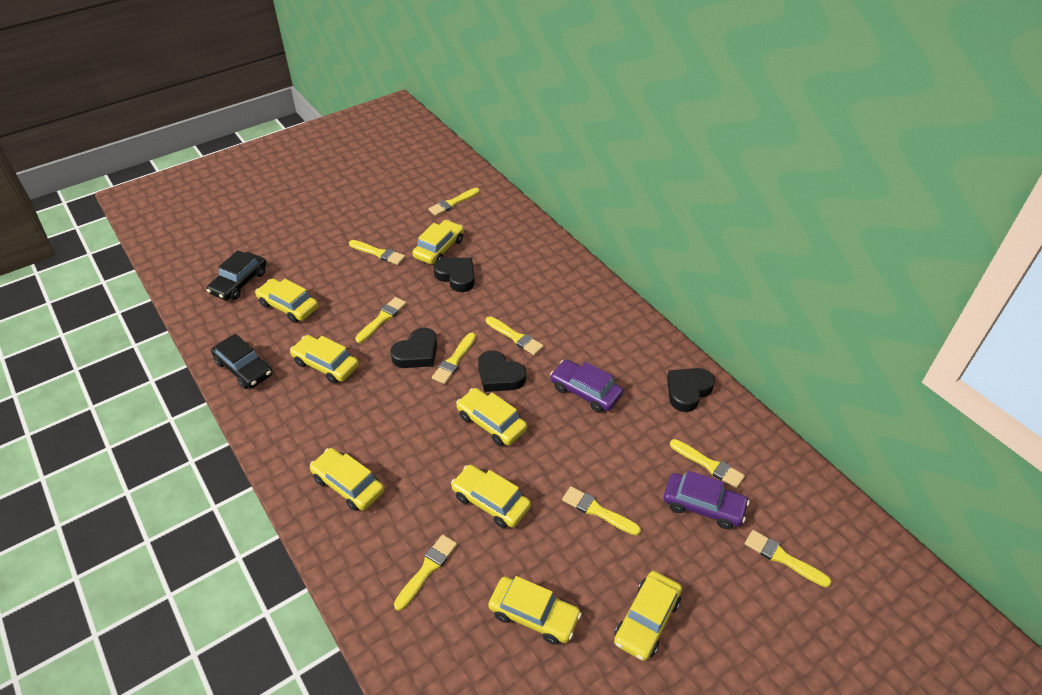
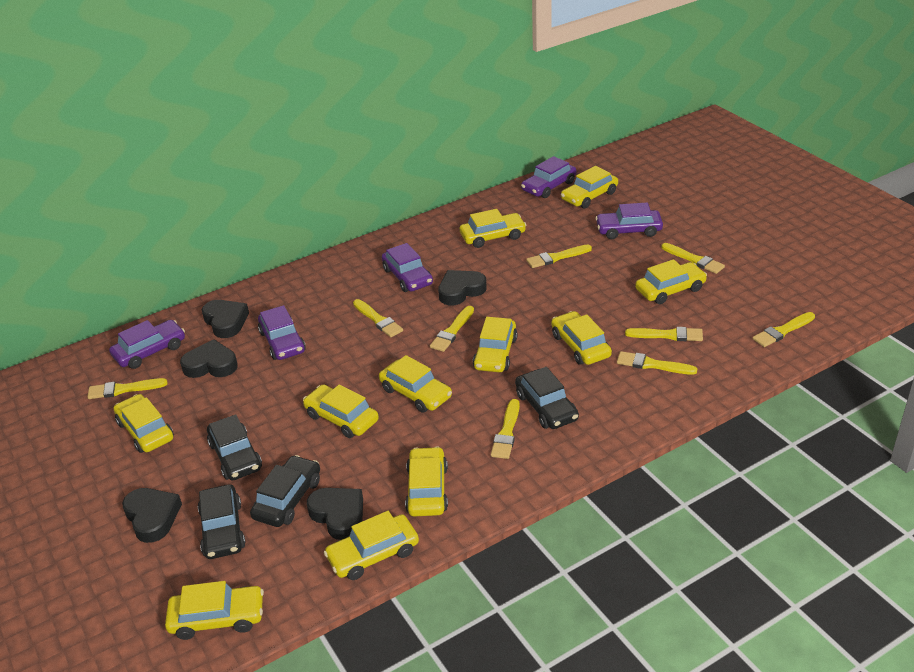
black car: 2 -> 4
black heart: 4 -> 5
purple car: 2 -> 5
yellow car: 8 -> 11

